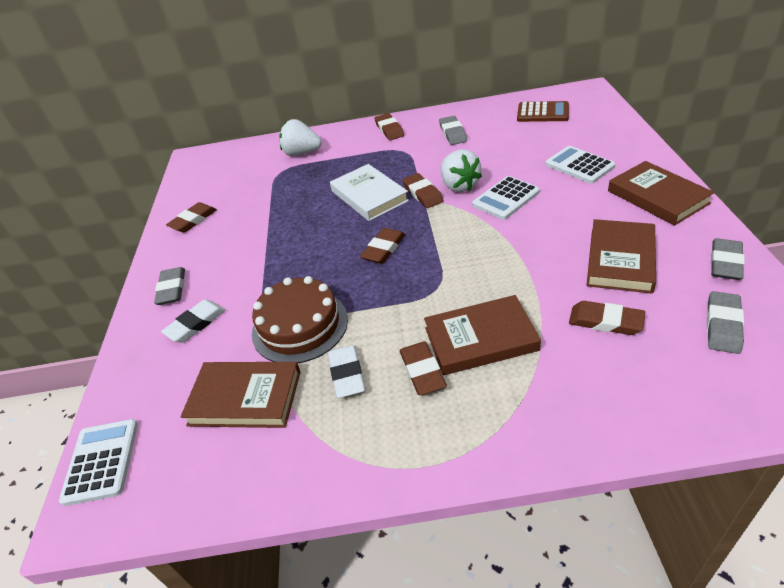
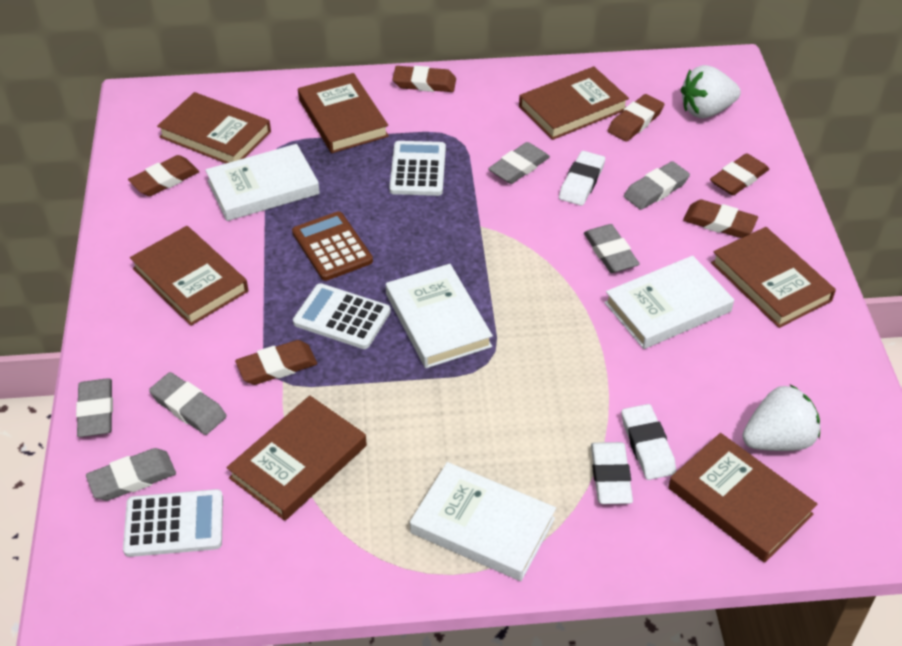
brown book: 4 -> 7
brown cake: 1 -> 0
grey eraser: 4 -> 6
white book: 1 -> 4
white eraser: 2 -> 3

